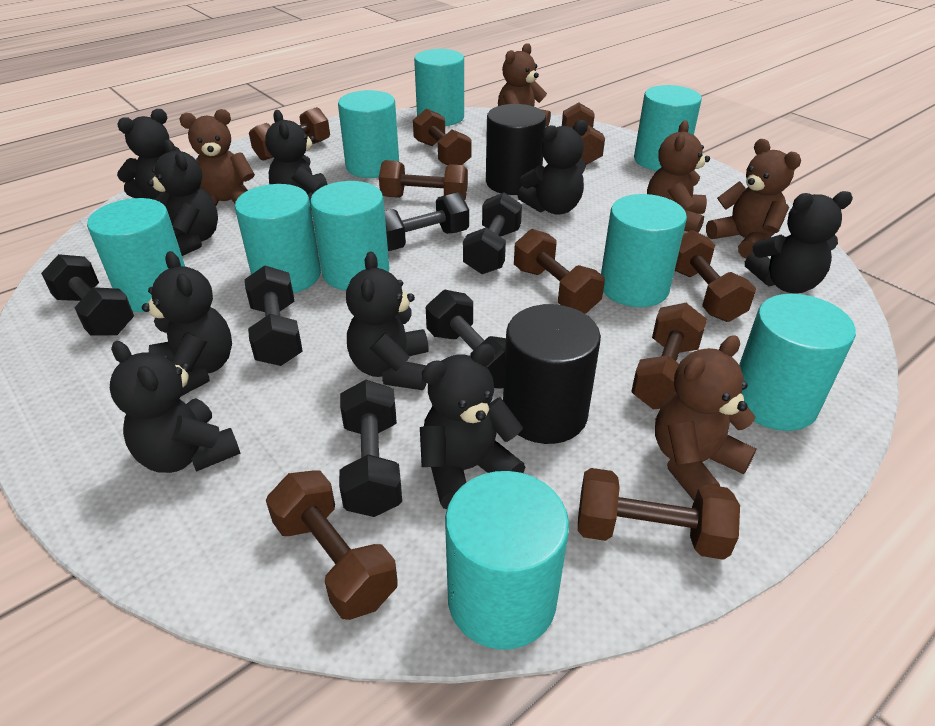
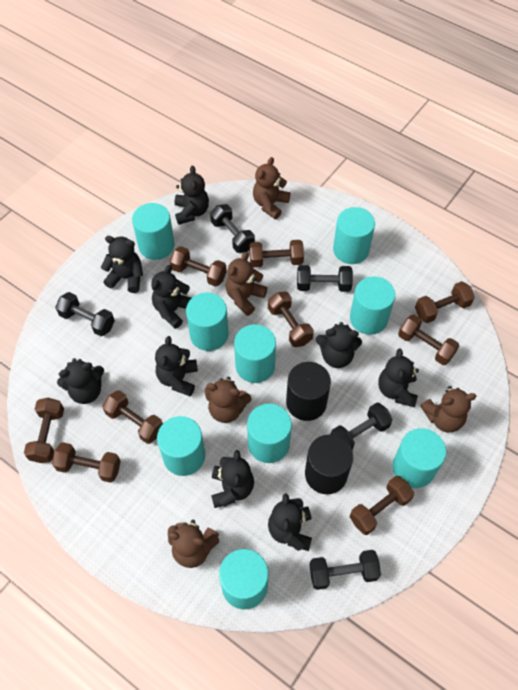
black dumbbell: 6 -> 5

